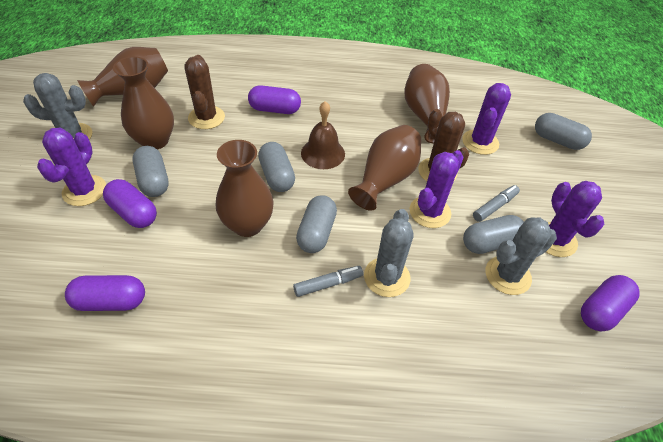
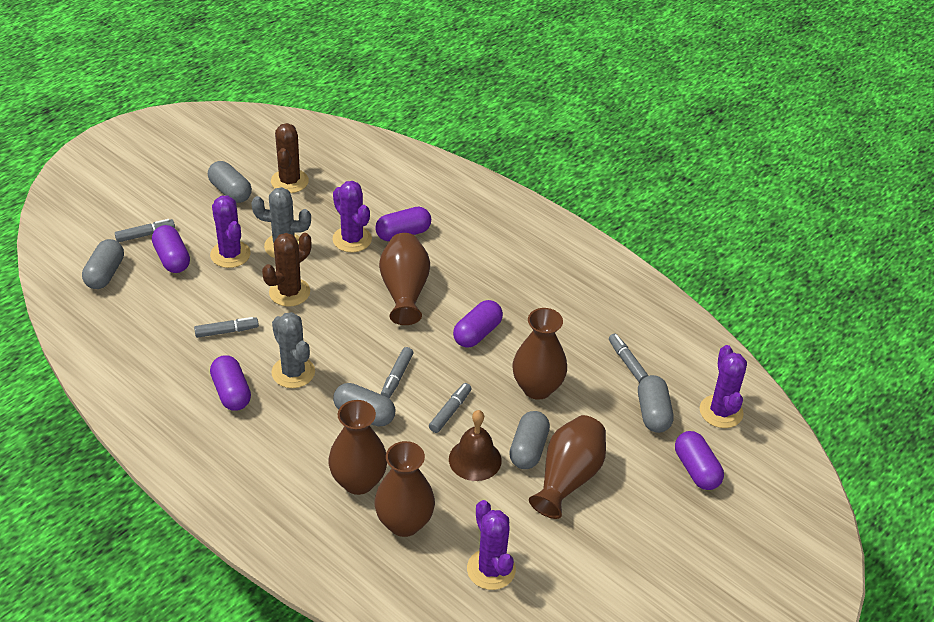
grey cactus: 3 -> 2
grey marker: 2 -> 5
purple capsule: 4 -> 5

